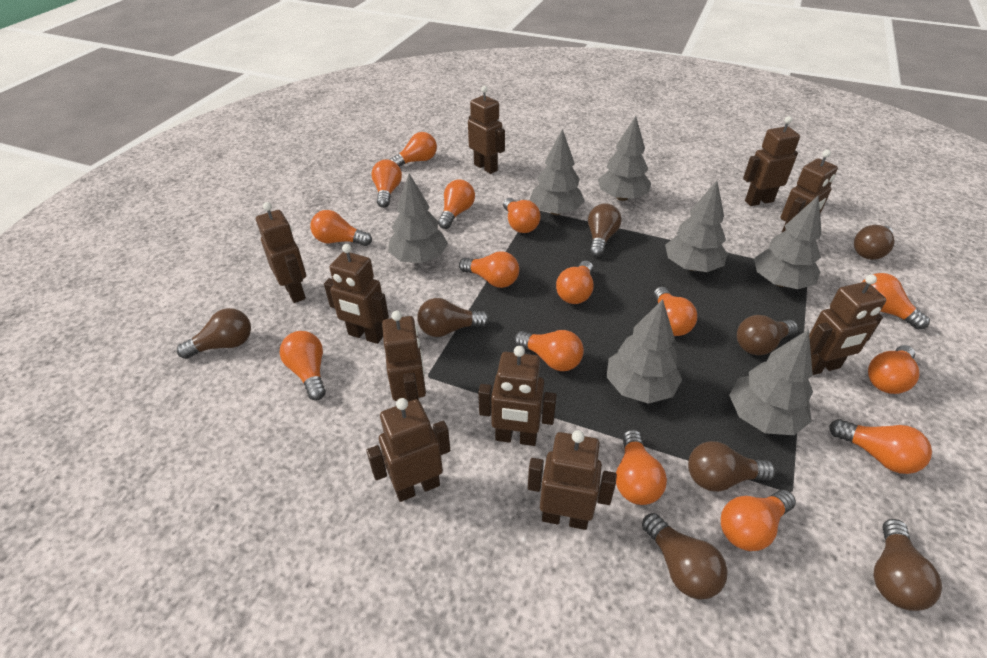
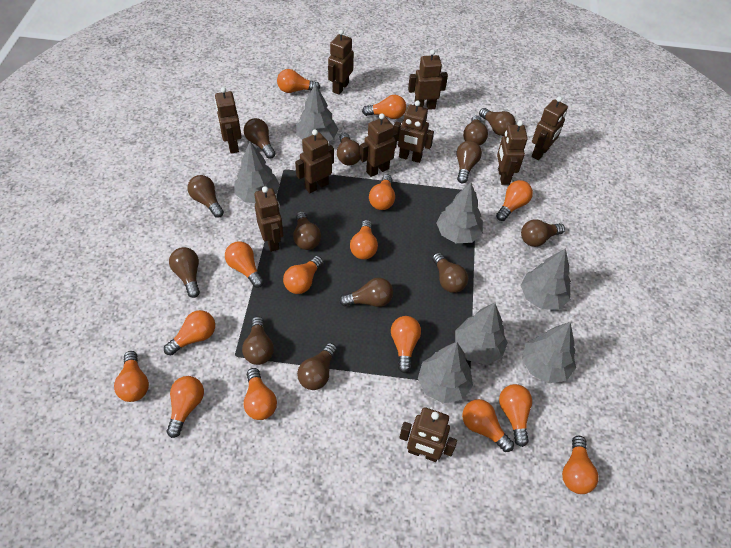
brown light bulb: 8 -> 13

